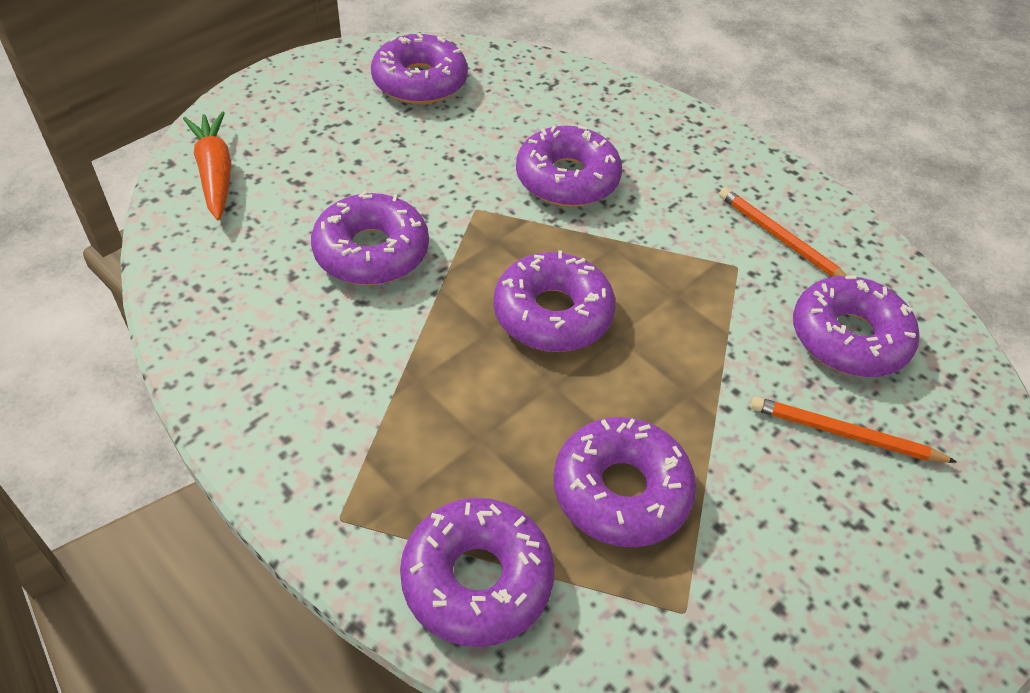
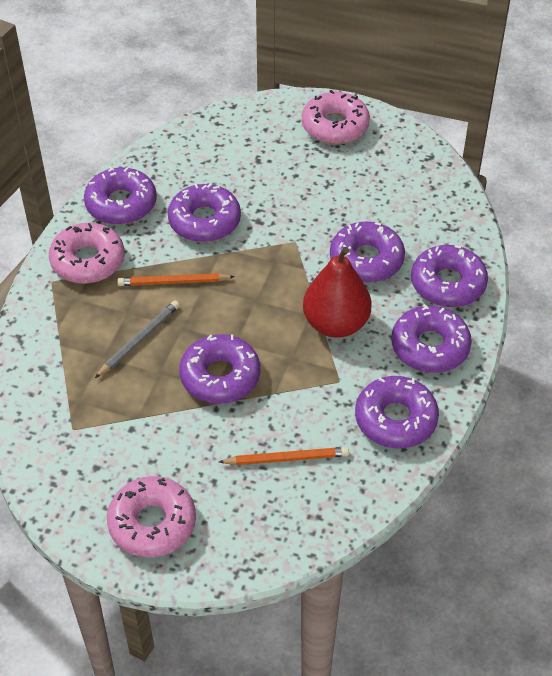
grey pencil: 0 -> 1
orange carrot: 1 -> 0
pink donut: 0 -> 3
red pear: 0 -> 1

